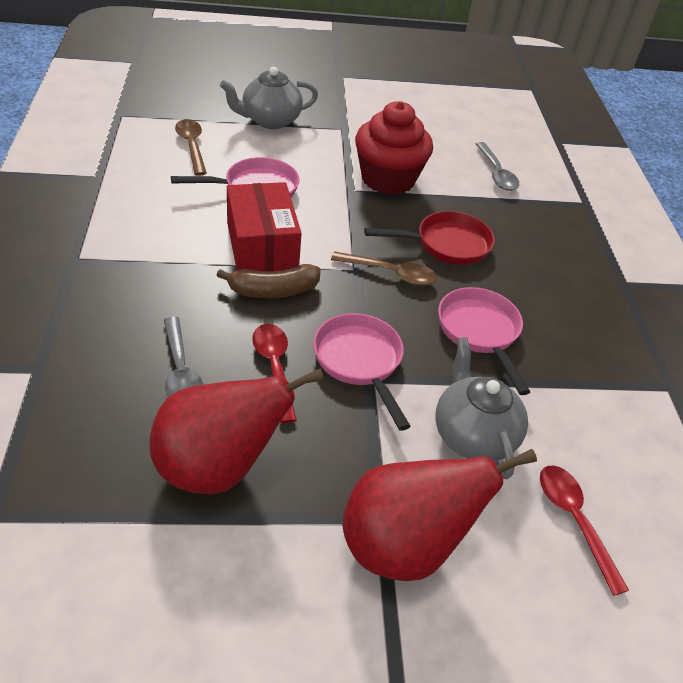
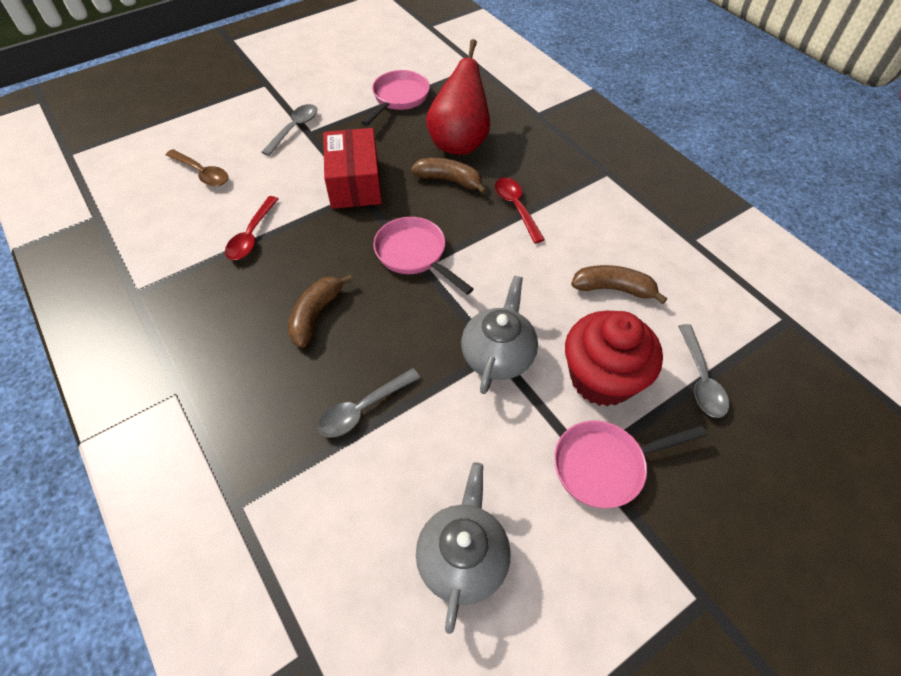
brown banana: 1 -> 3
brown spoon: 2 -> 1
grey spoon: 2 -> 3
red pan: 1 -> 0
red pear: 2 -> 1

